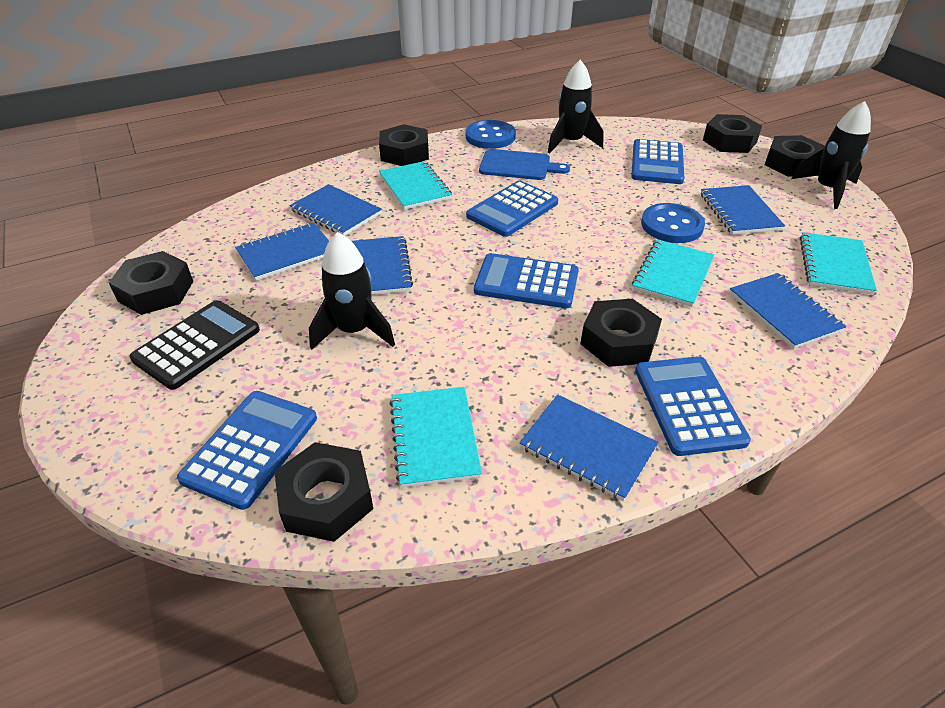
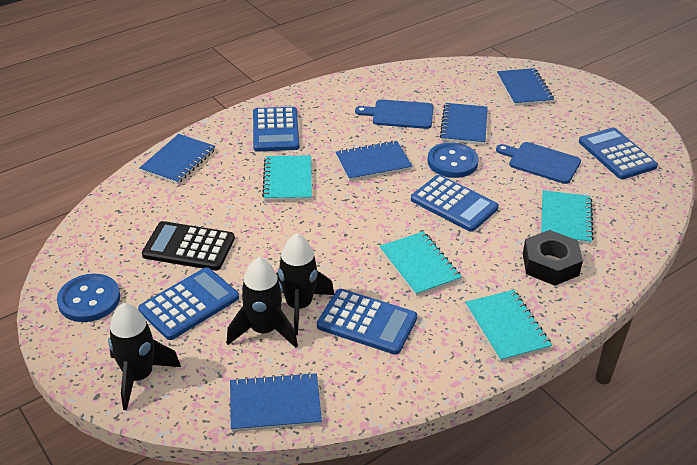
black nut: 6 -> 1
blue cutting board: 1 -> 2
blue notebook: 6 -> 5

